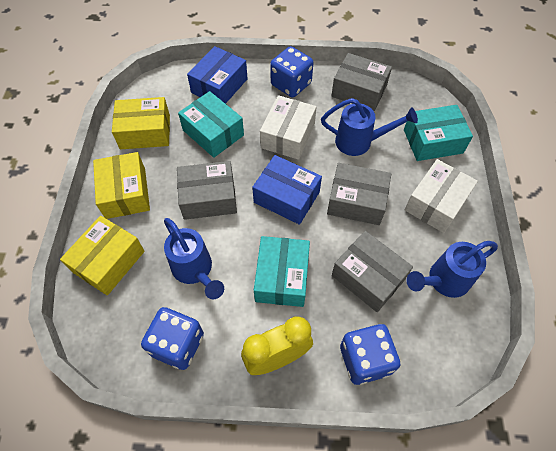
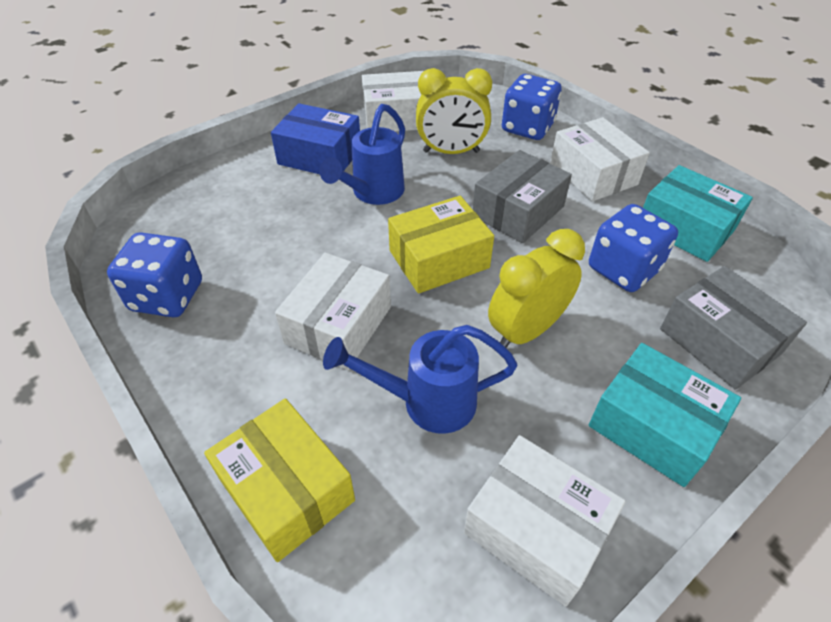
blue box: 2 -> 1
blue watering can: 3 -> 2
grey box: 4 -> 2
turquoise box: 3 -> 2
white box: 2 -> 4
yellow box: 3 -> 2
yellow clock: 1 -> 2

